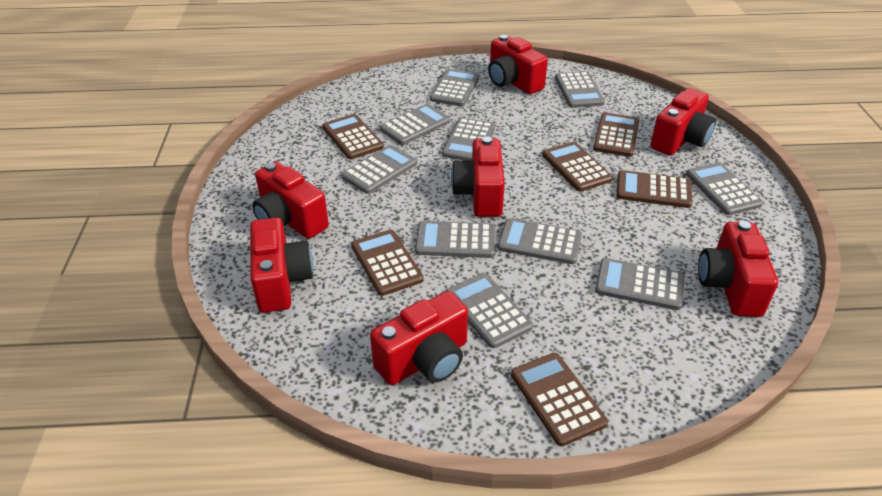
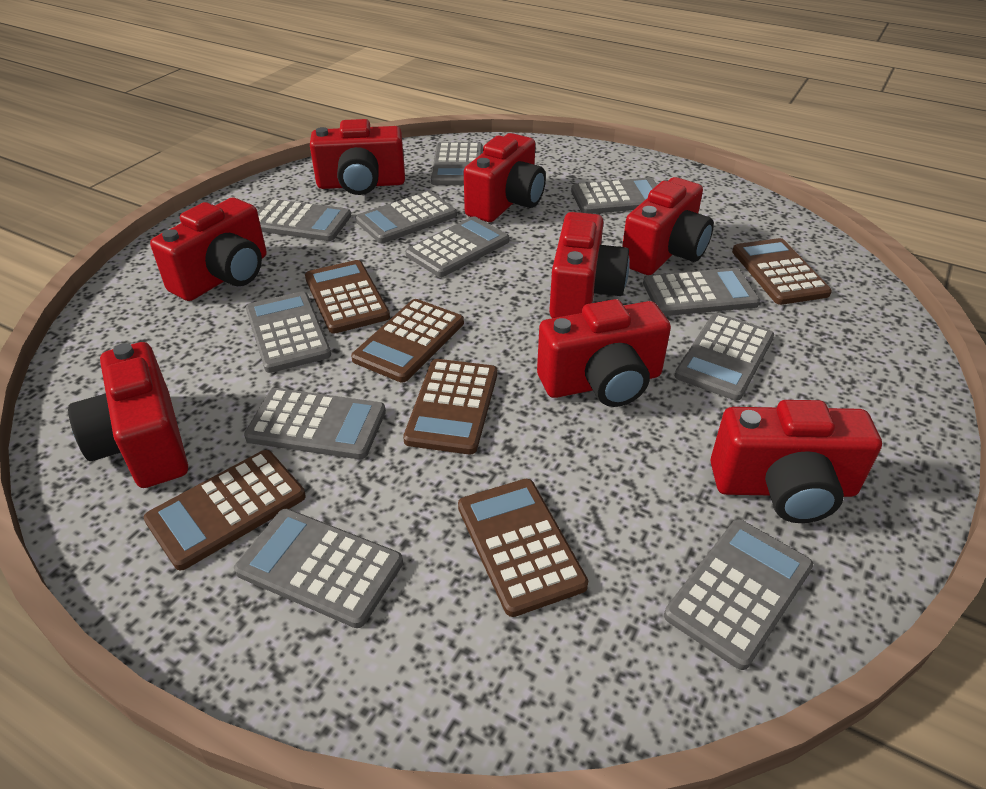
grey calculator: 10 -> 11
red camera: 7 -> 8

